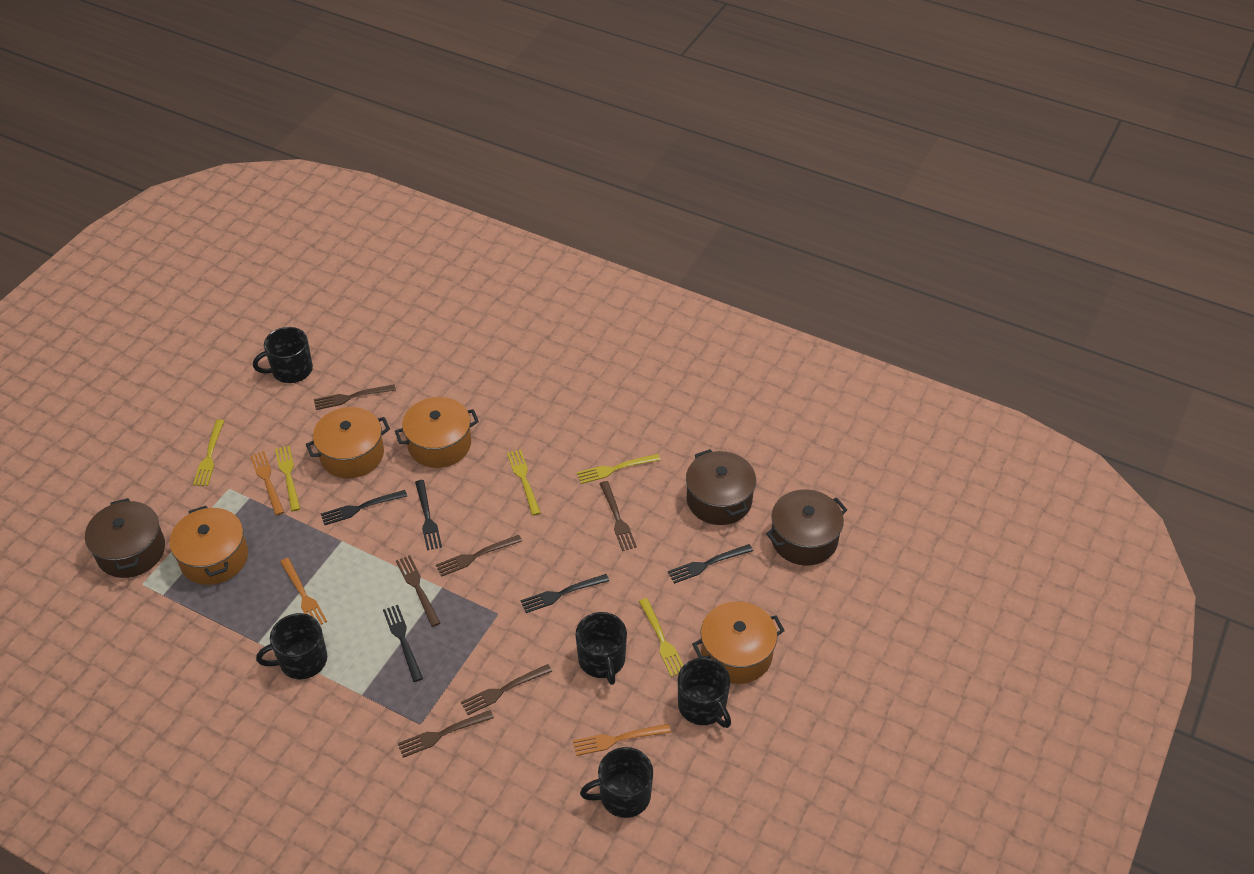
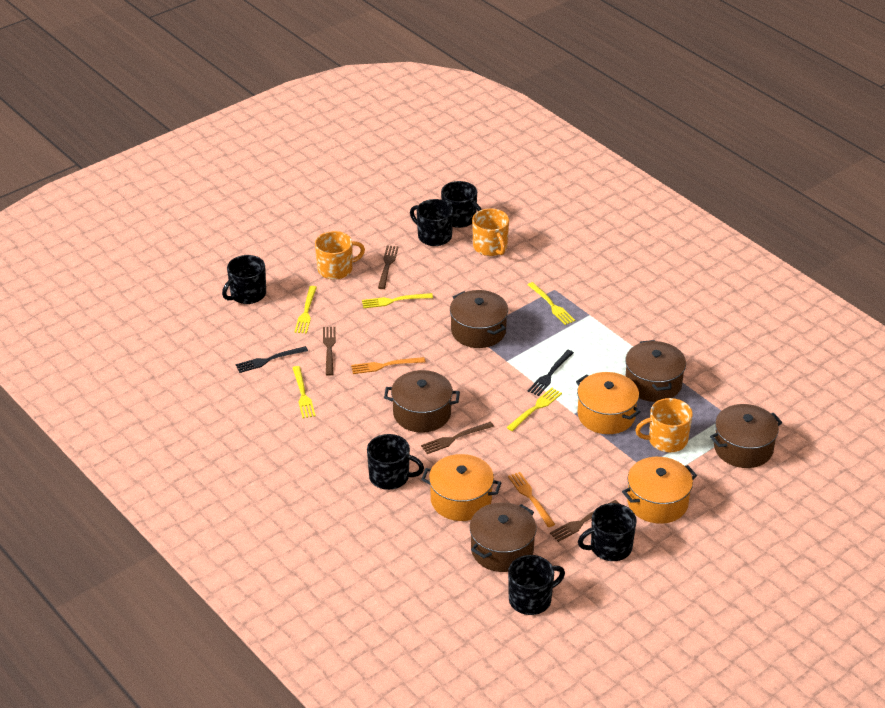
black fork: 5 -> 2
black mug: 5 -> 6
brown fork: 6 -> 4
brown pot: 3 -> 5
orange fork: 3 -> 2
orange mug: 0 -> 3
orange pot: 4 -> 3

